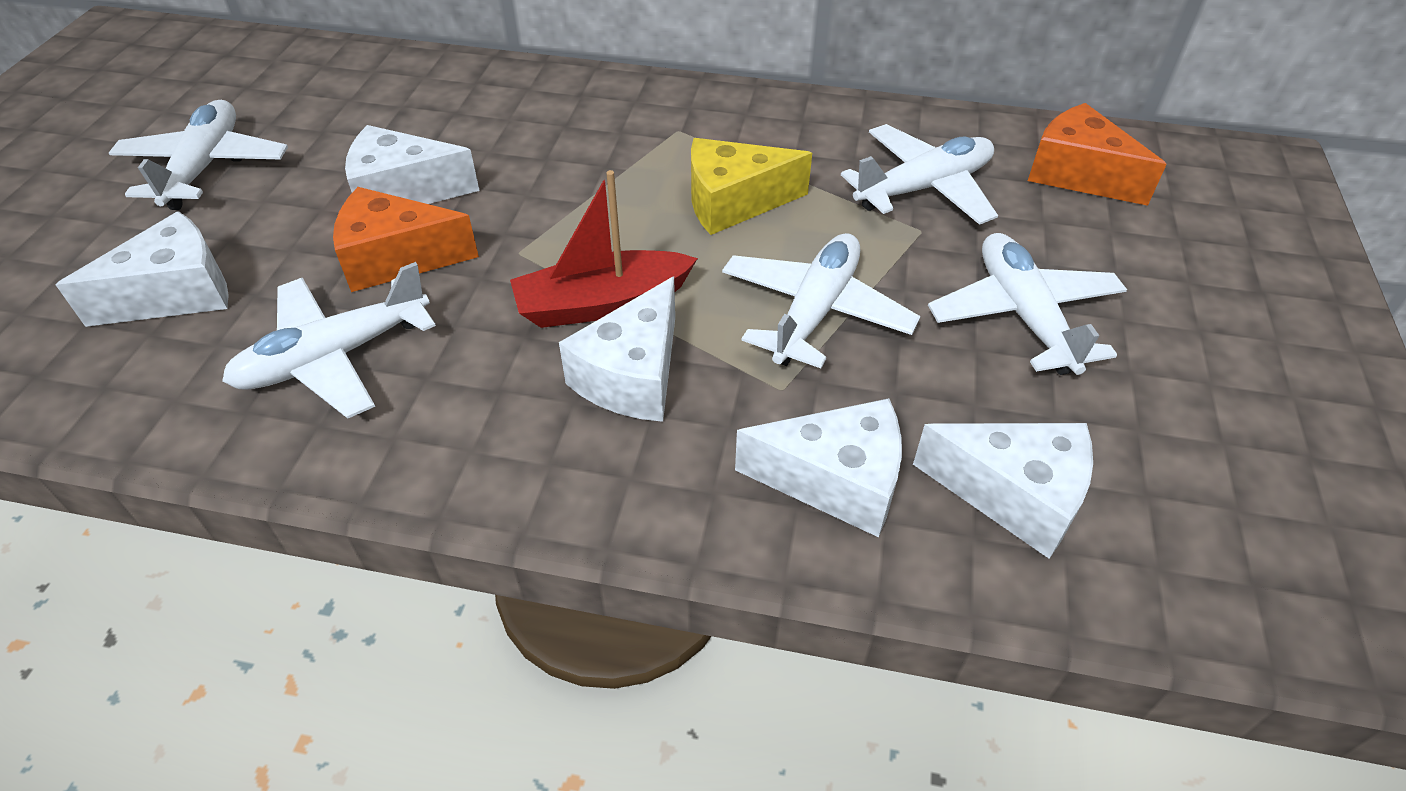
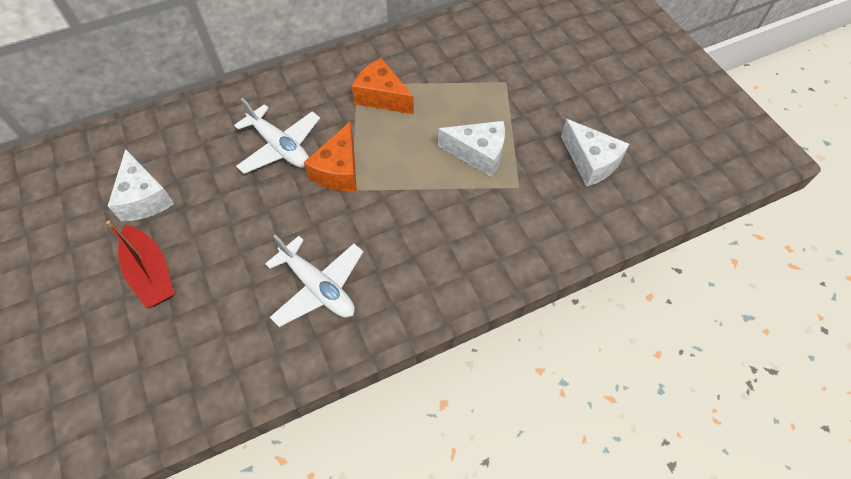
white cheese: 5 -> 3
white plane: 5 -> 2
yellow cheese: 1 -> 0

